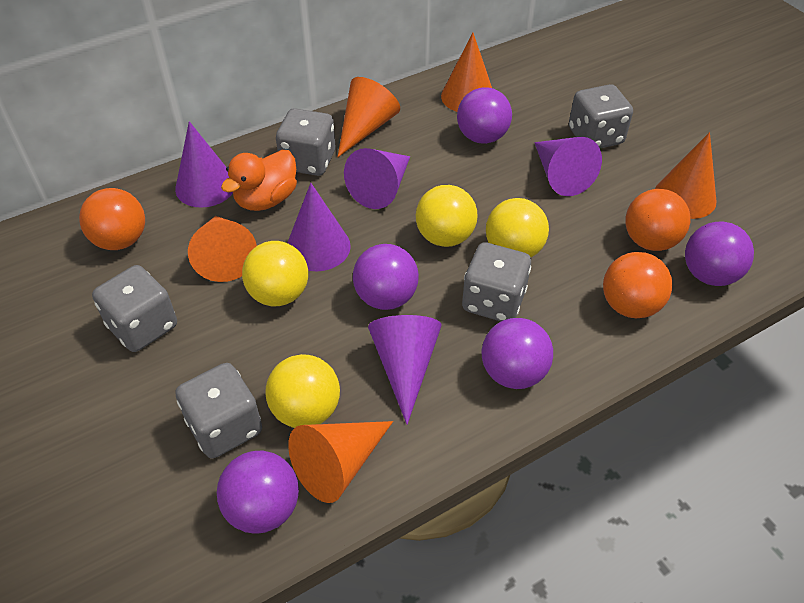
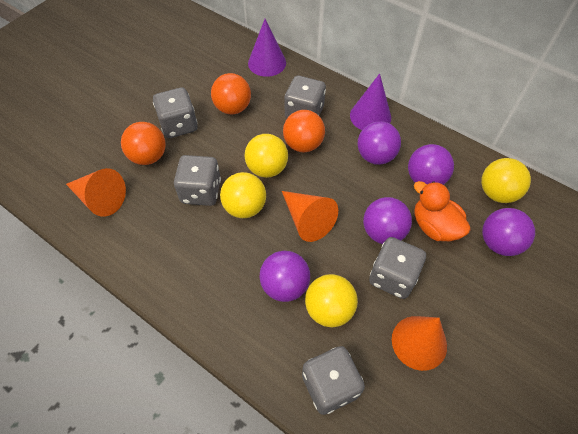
orange cone: 5 -> 3
purple cone: 5 -> 2

